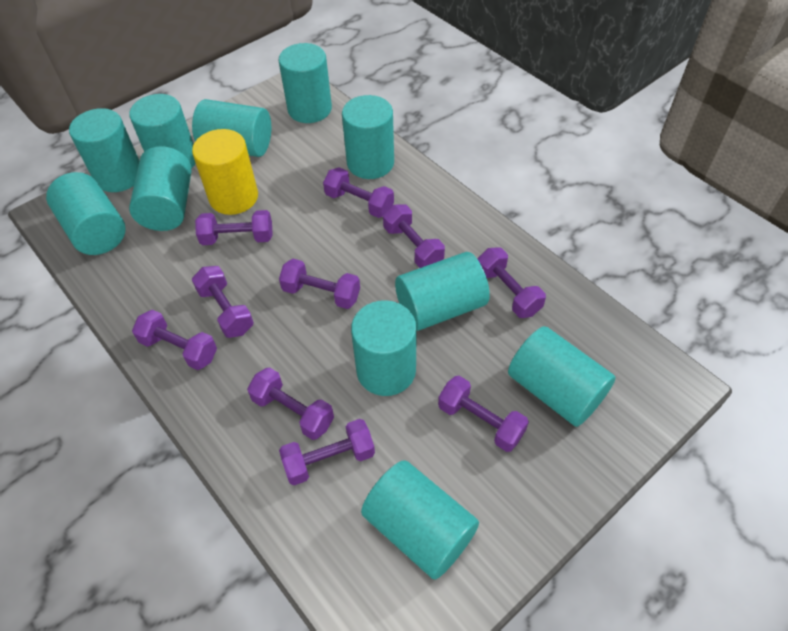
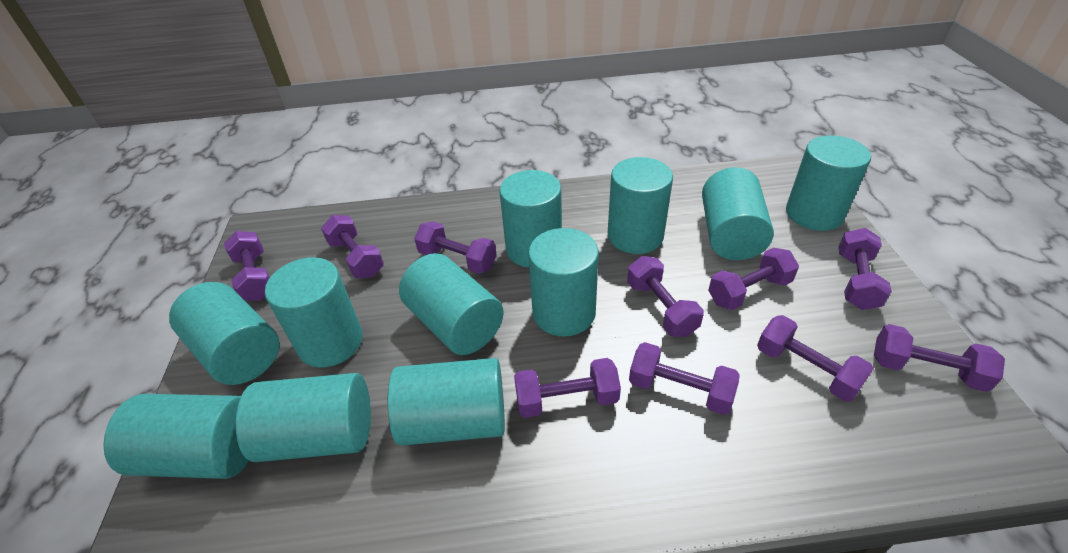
yellow cylinder: 1 -> 0

